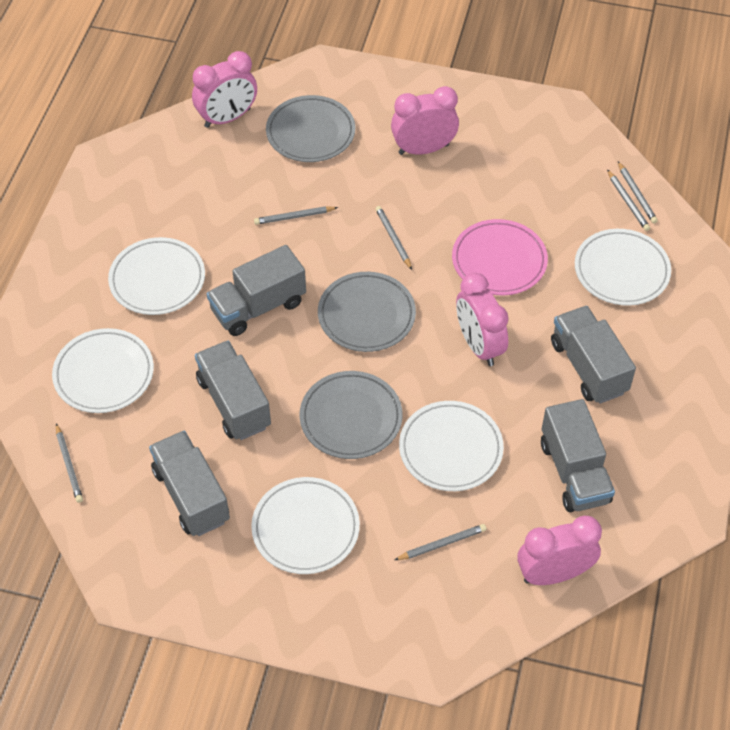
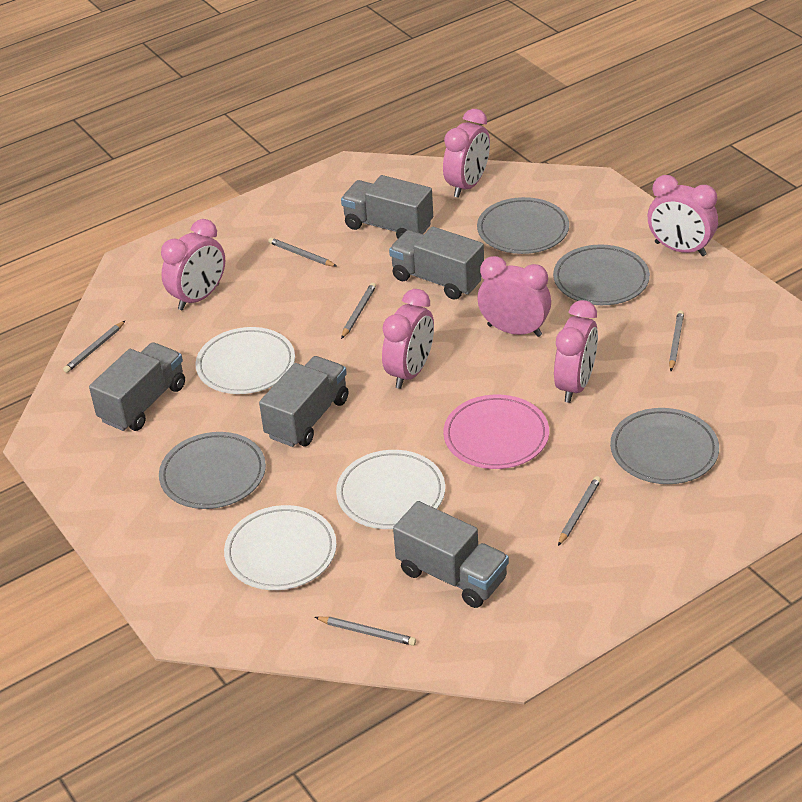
grey plate: 3 -> 4
pink clock: 4 -> 6
white plate: 5 -> 3

